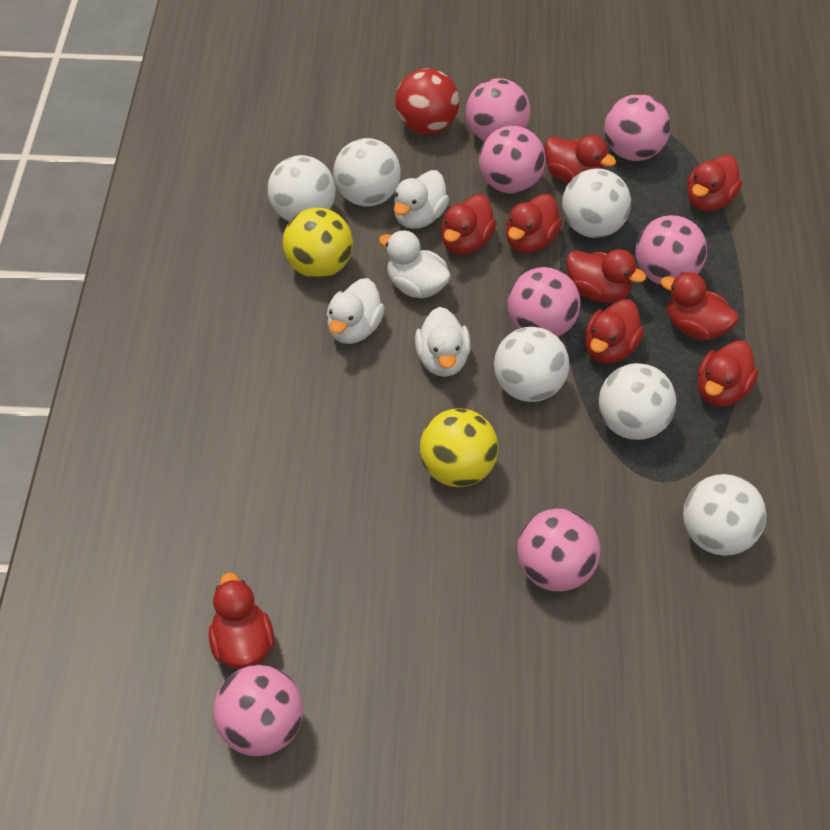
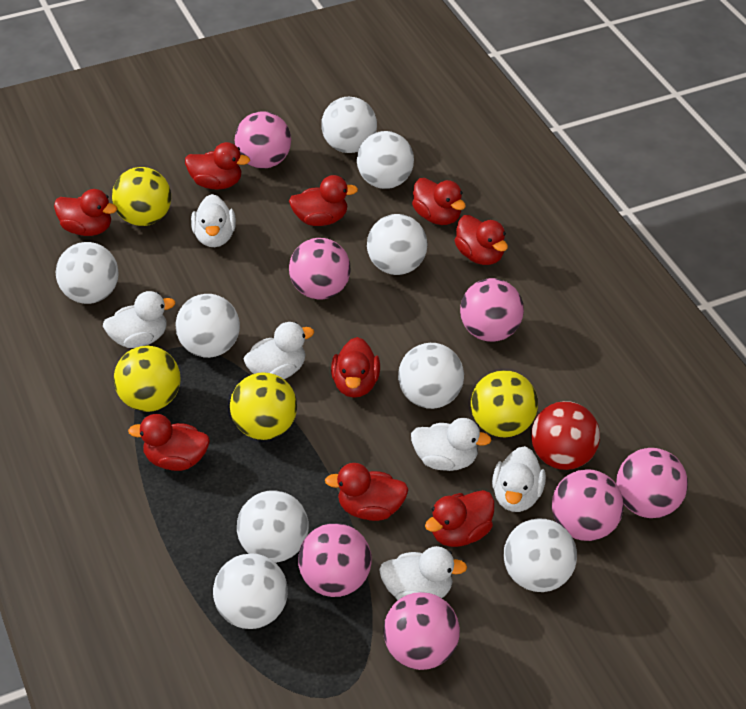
white ball: 6 -> 9
white duck: 4 -> 6
yellow ball: 2 -> 4

